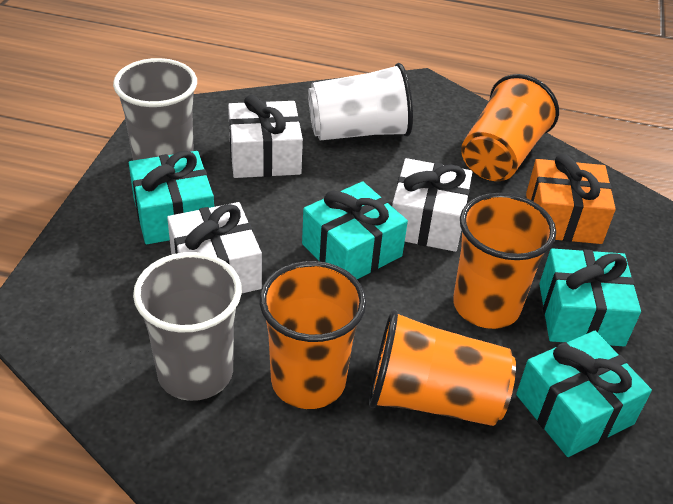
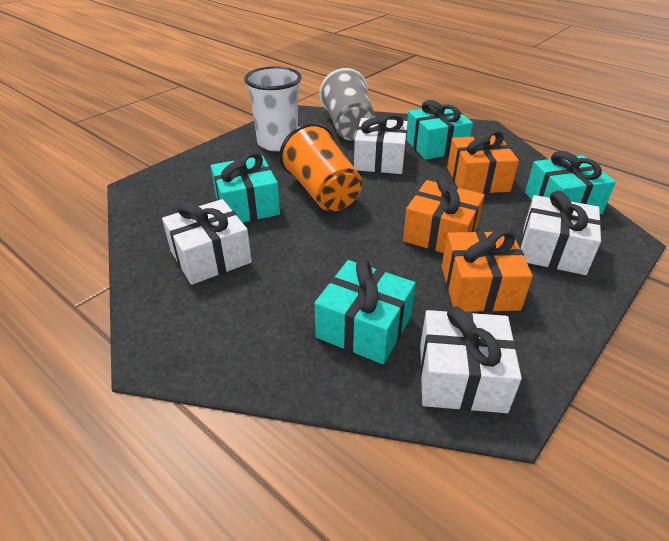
grey cup: 2 -> 1
orange cup: 4 -> 1
orange gift: 1 -> 3
white gift: 3 -> 4

